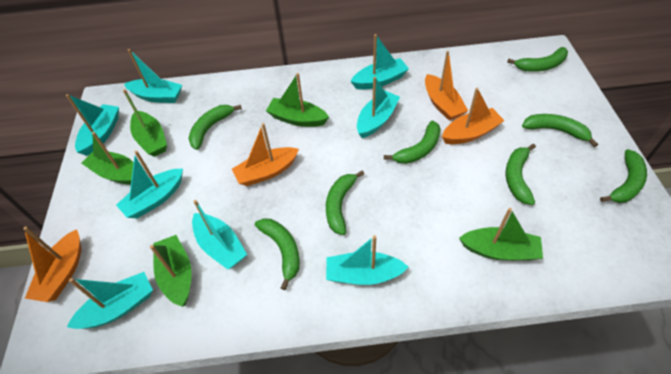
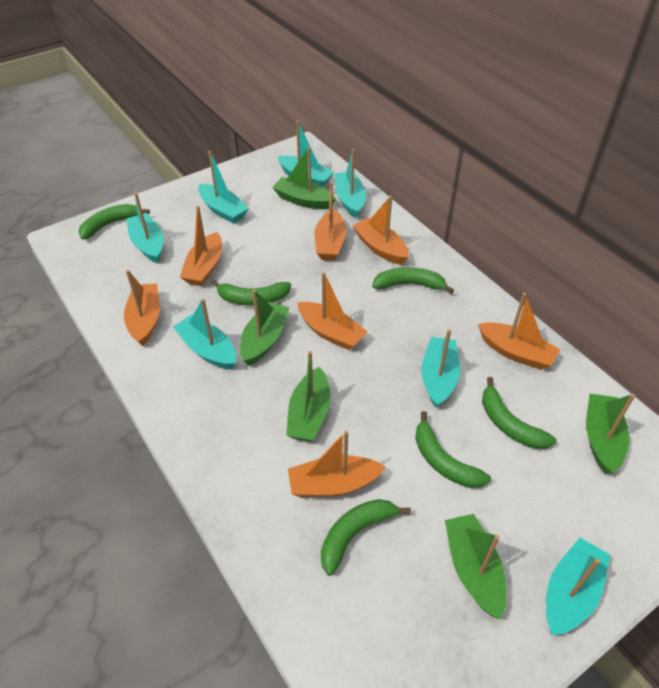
green banana: 8 -> 6
orange boat: 4 -> 7
turquoise boat: 8 -> 7

